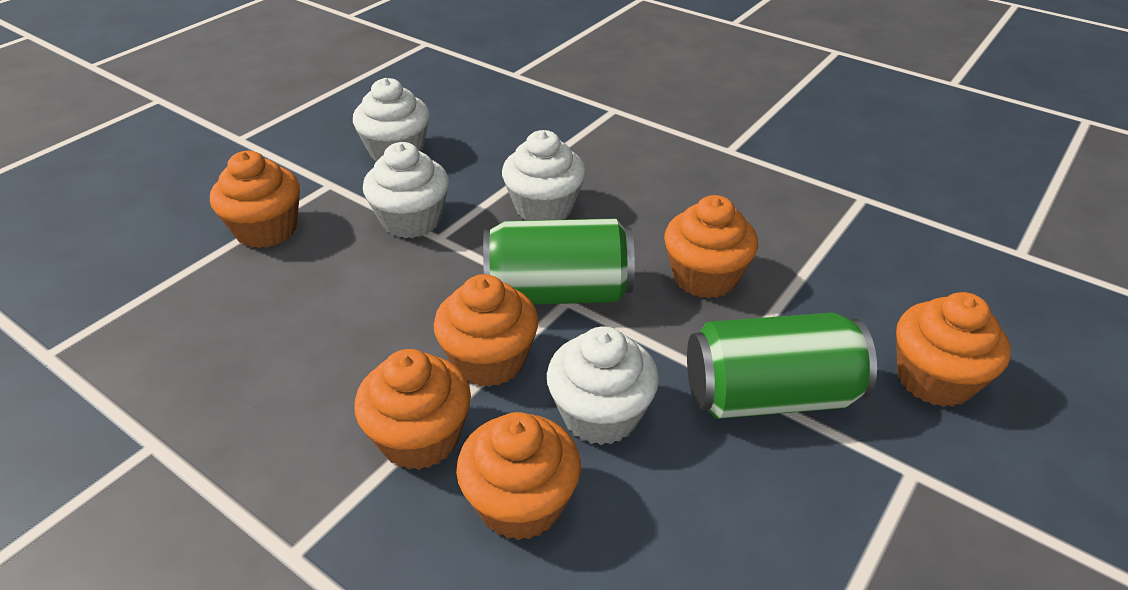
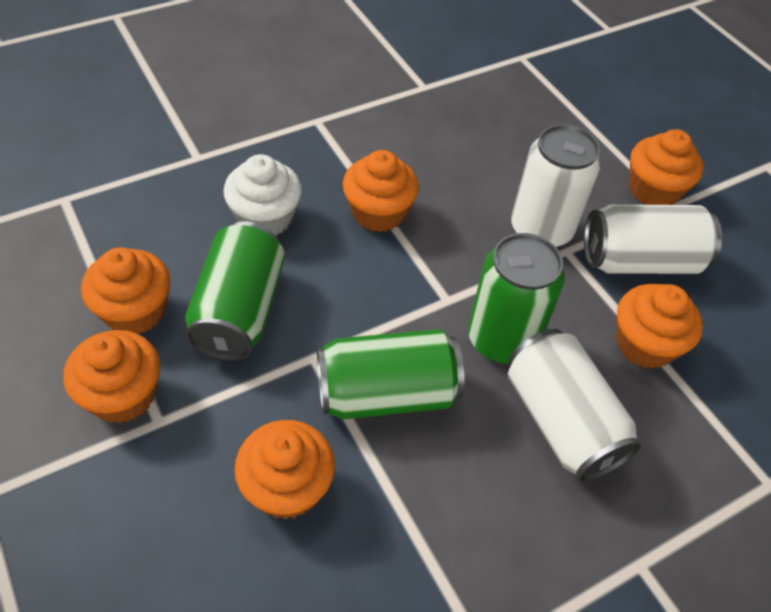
green can: 2 -> 3
white can: 0 -> 3
white cupcake: 4 -> 1

